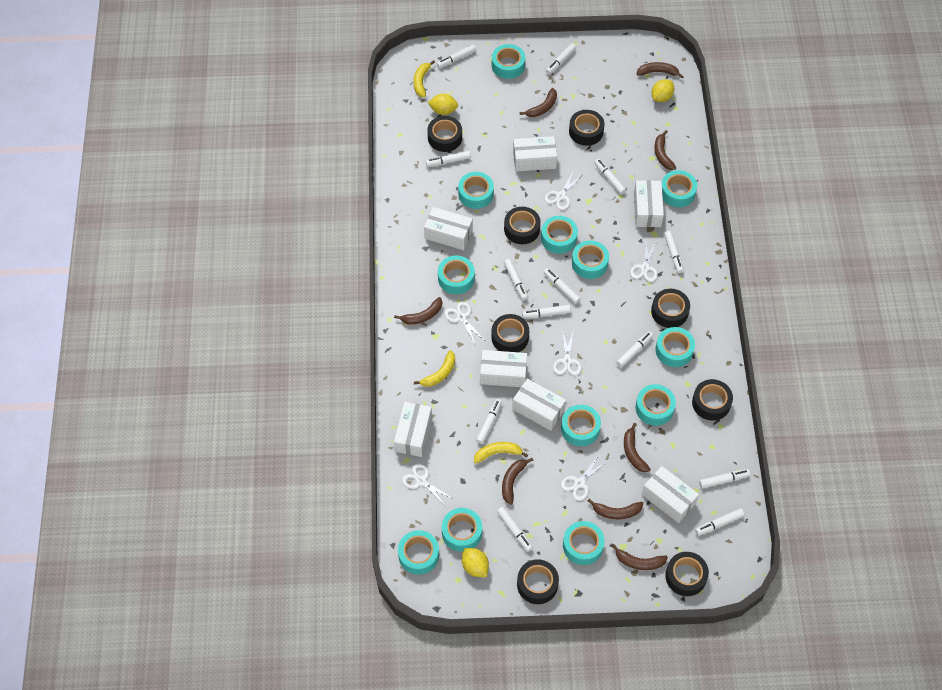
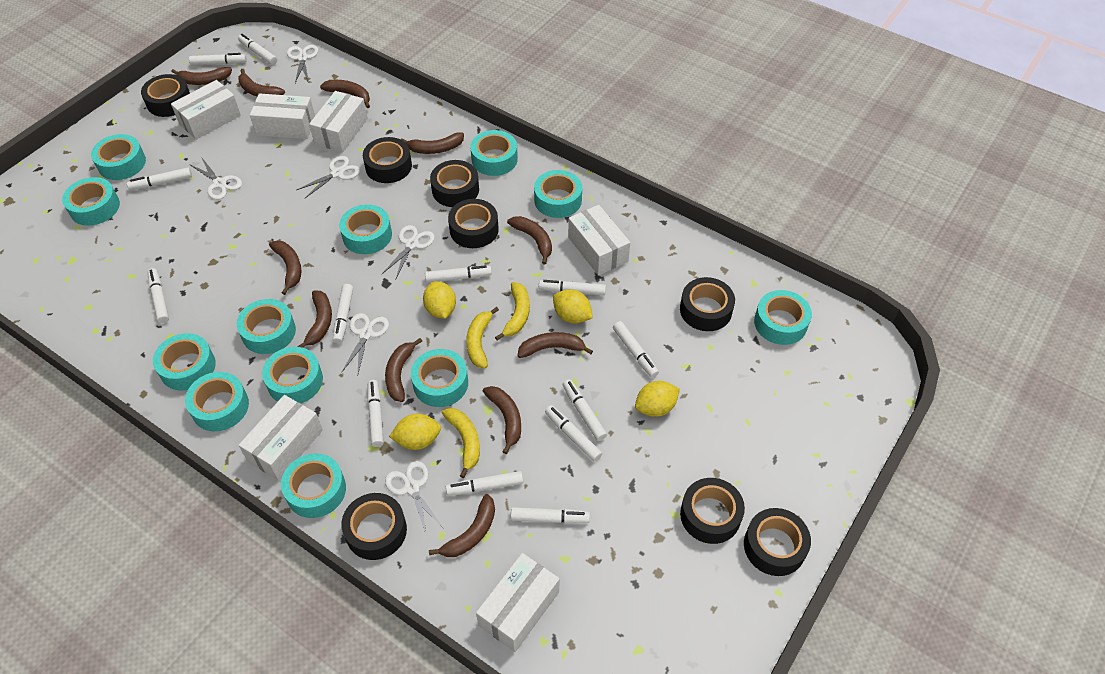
brown banana: 8 -> 11
white box: 7 -> 6
yellow lemon: 3 -> 4

